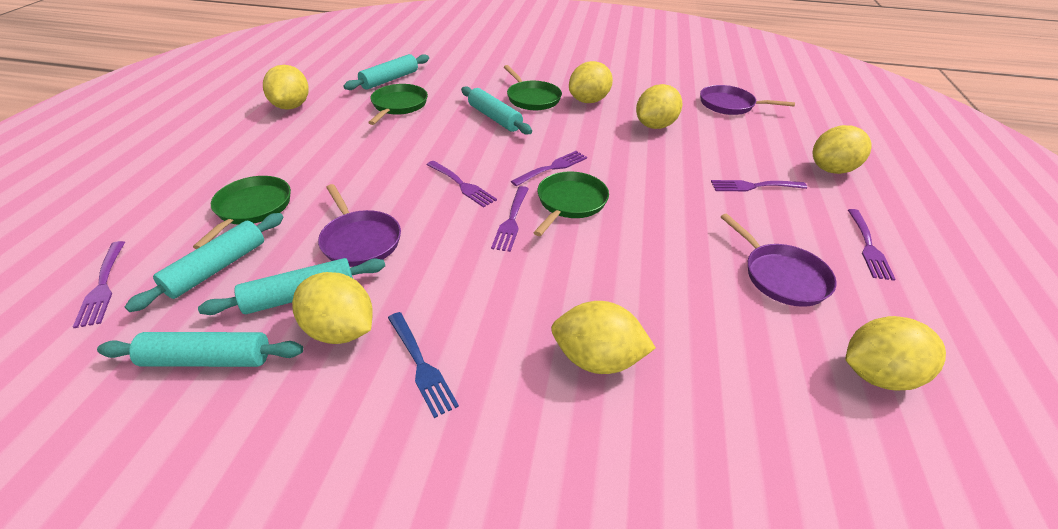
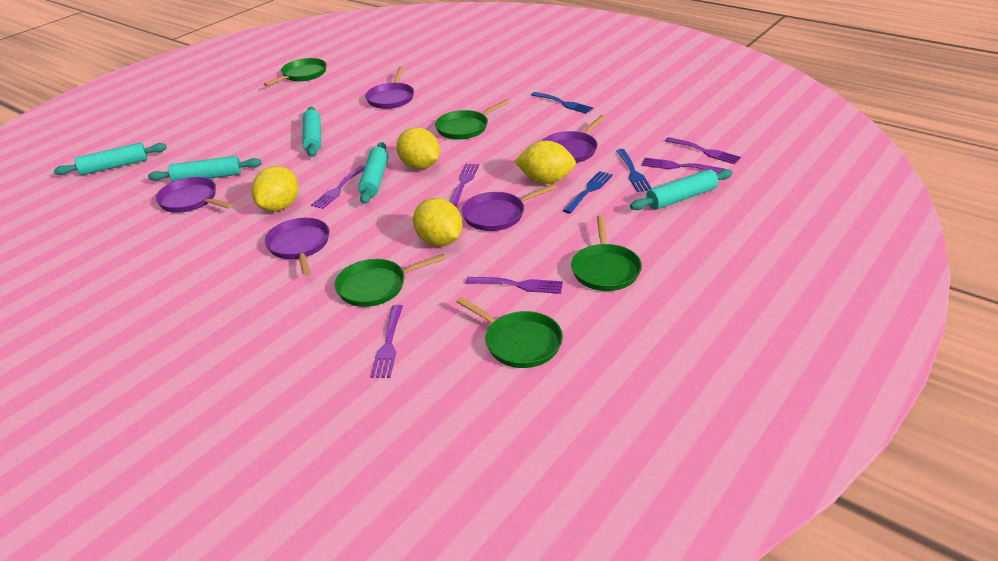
blue fork: 1 -> 3
green pan: 4 -> 5
purple pan: 3 -> 5
yellow lemon: 7 -> 4

